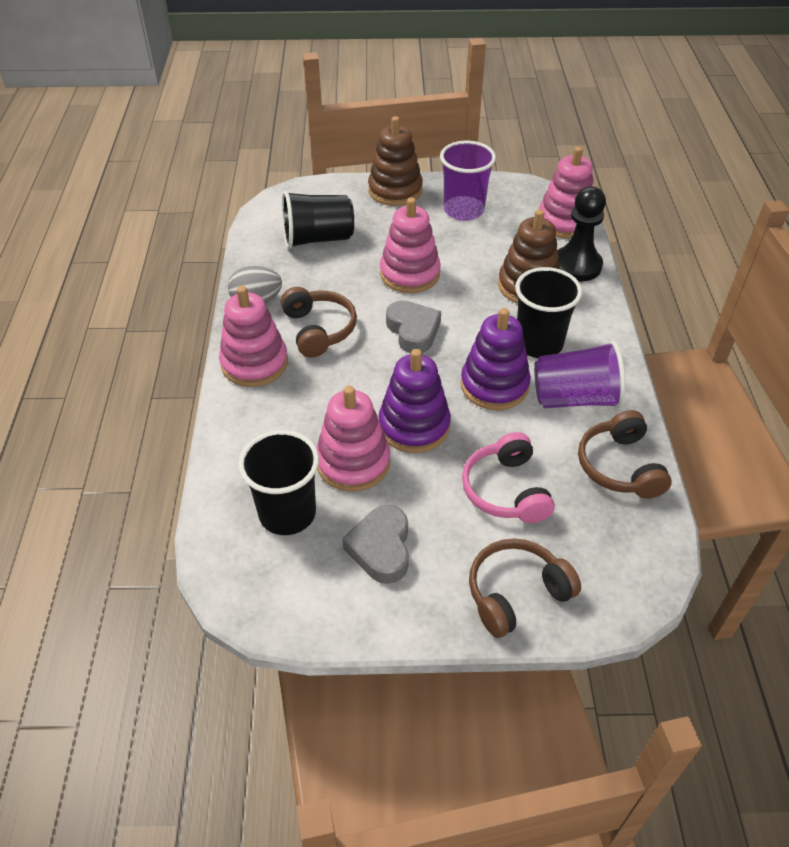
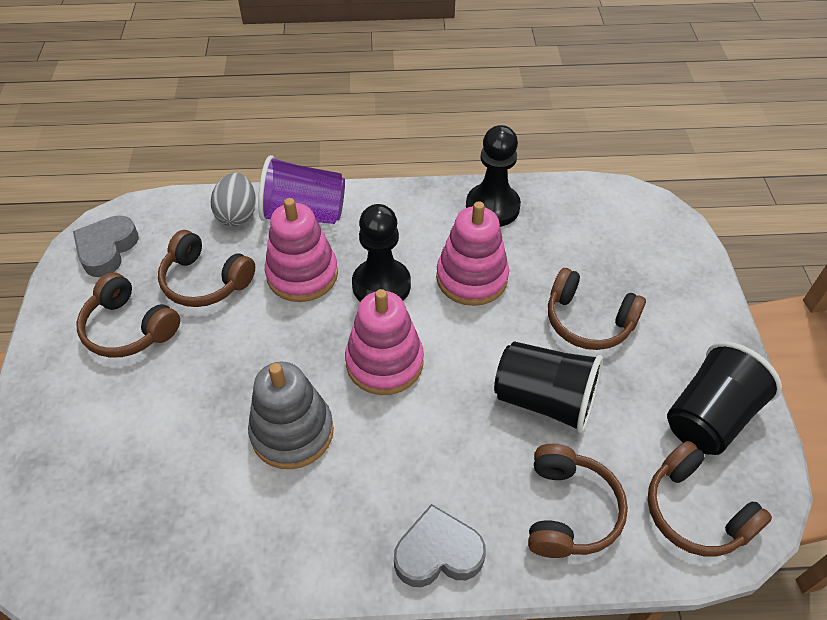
black cup: 3 -> 2
black pawn: 1 -> 2
brown headphones: 3 -> 5
brown stacking toy: 2 -> 0
grey stacking toy: 0 -> 1
pink headphones: 1 -> 0
pink stacking toy: 4 -> 3
purple cup: 2 -> 1
purple stacking toy: 2 -> 0

